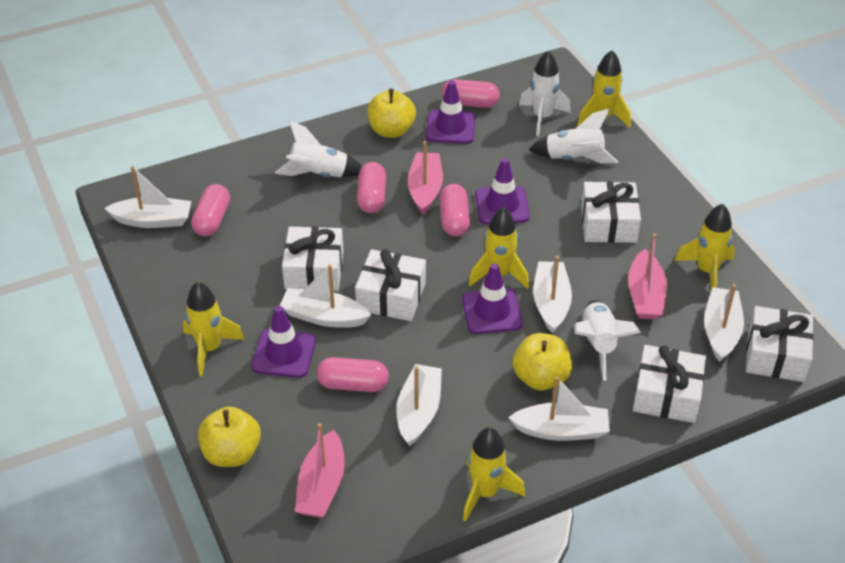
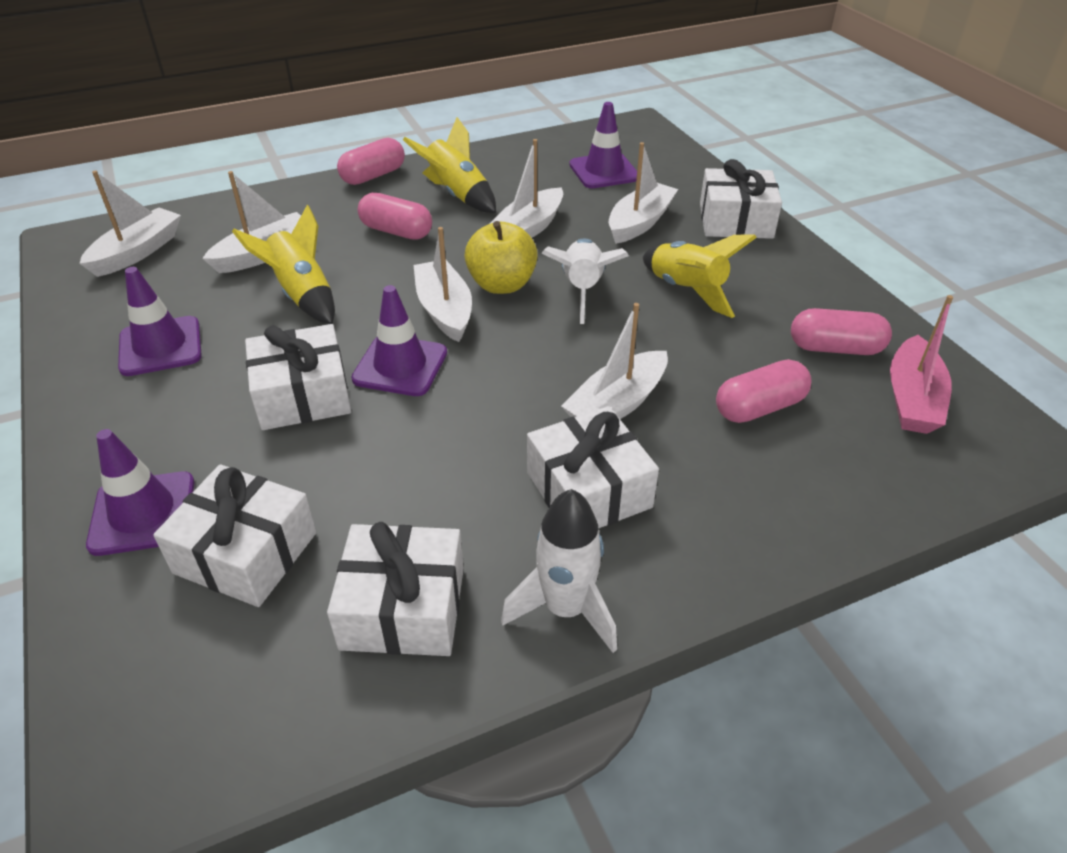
pink boat: 3 -> 1
pink capsule: 5 -> 4
white rocket: 4 -> 2
yellow apple: 3 -> 1
yellow rocket: 5 -> 3

